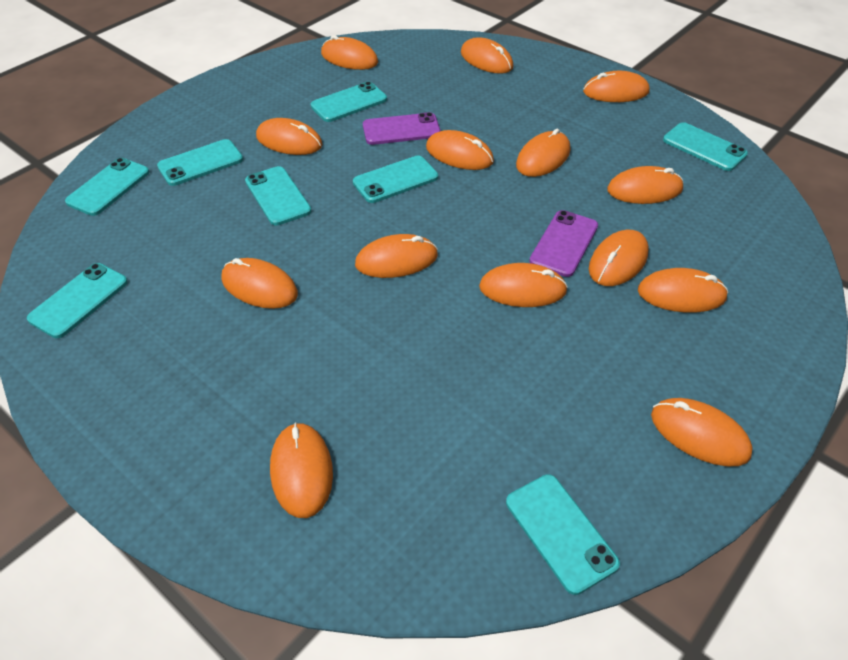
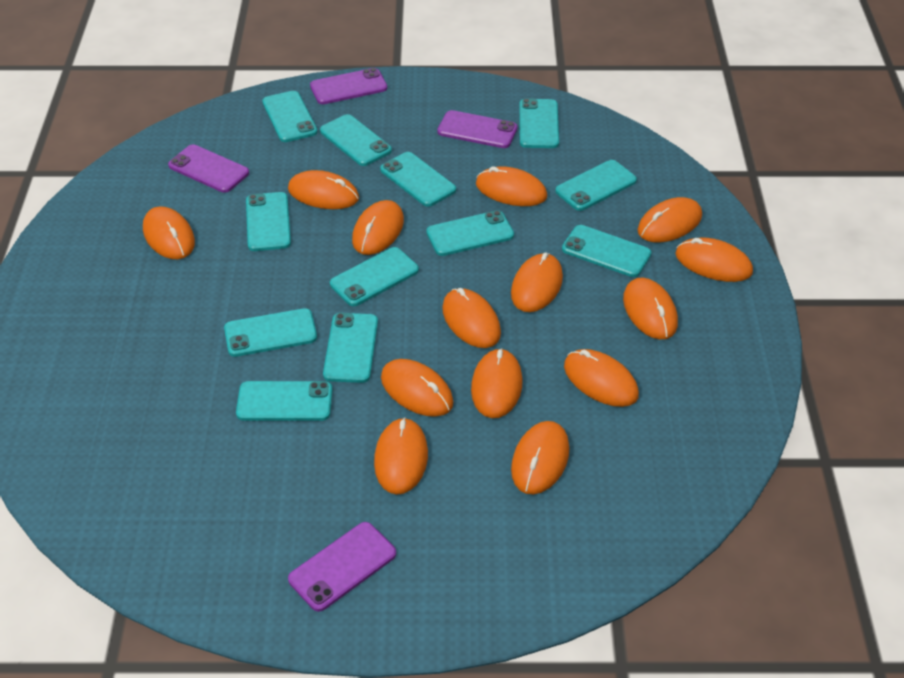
purple phone: 2 -> 4
turquoise phone: 8 -> 12

